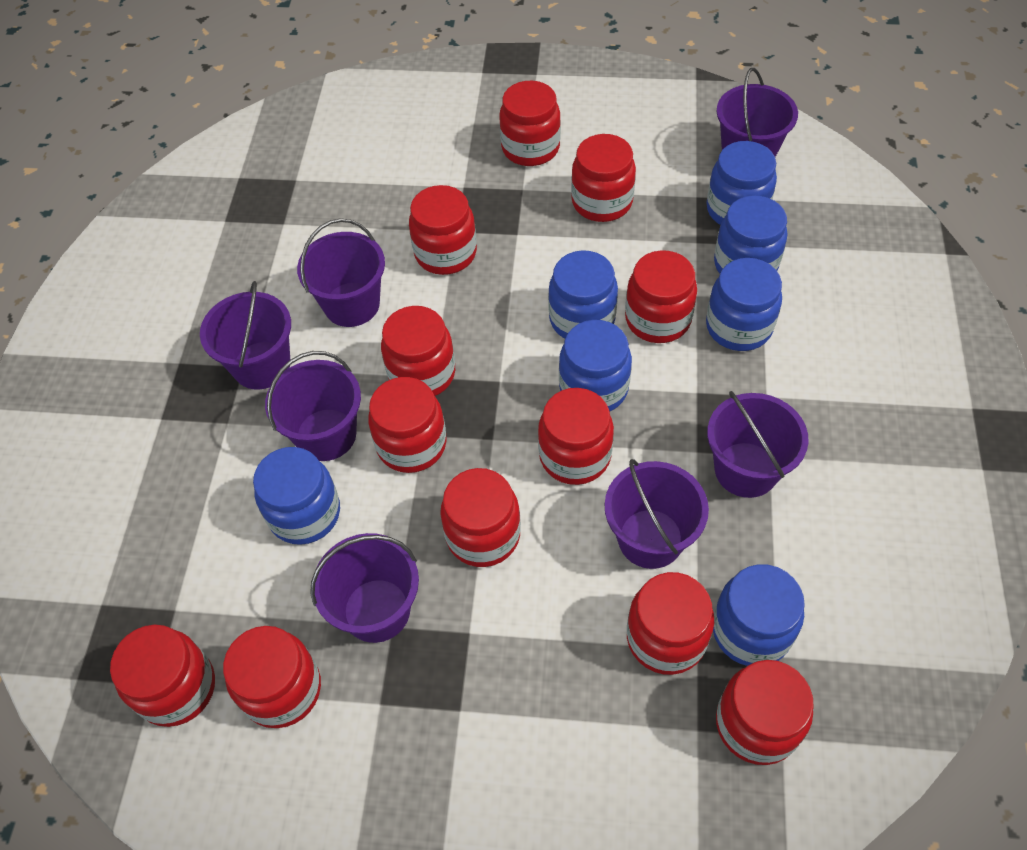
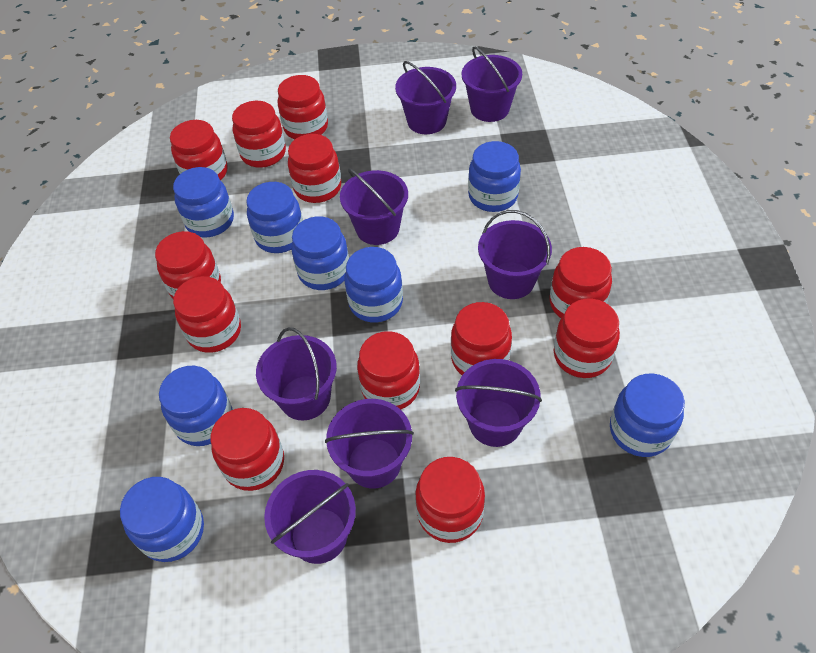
blue jar: 7 -> 8
purple bucket: 7 -> 8

